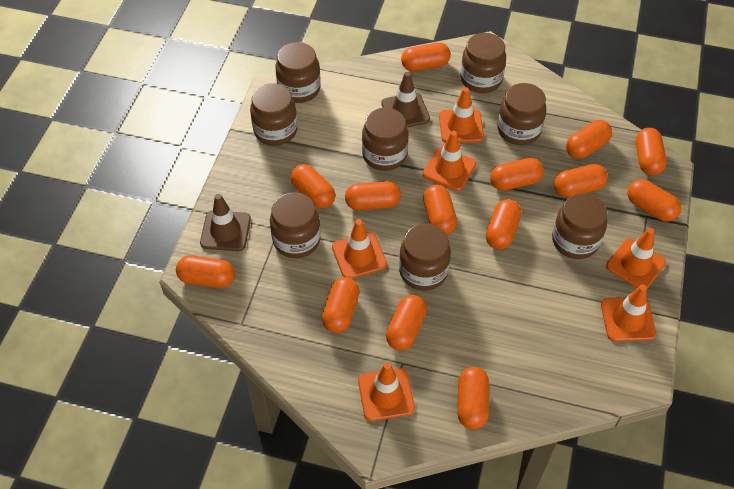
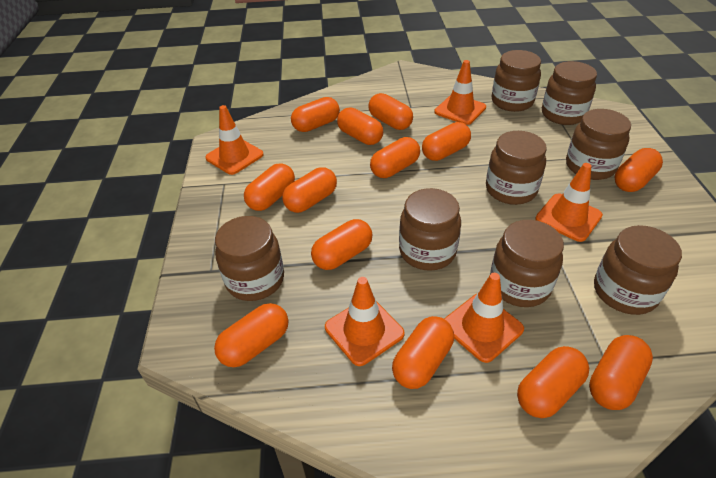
brown traffic cone: 2 -> 0
orange capsule: 14 -> 13
orange traffic cone: 6 -> 5

